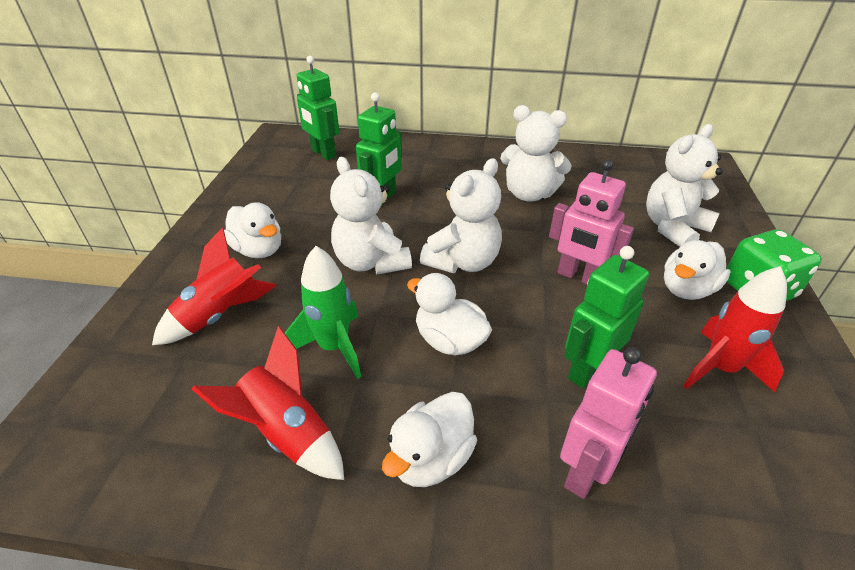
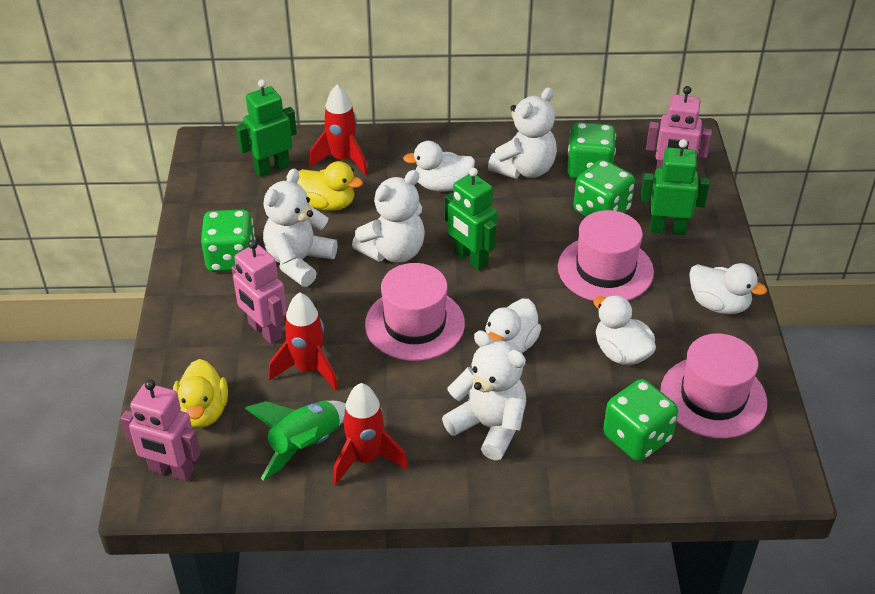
green dice: 1 -> 4
pink hat: 0 -> 3
pink robot: 2 -> 3
yellow duck: 0 -> 2

